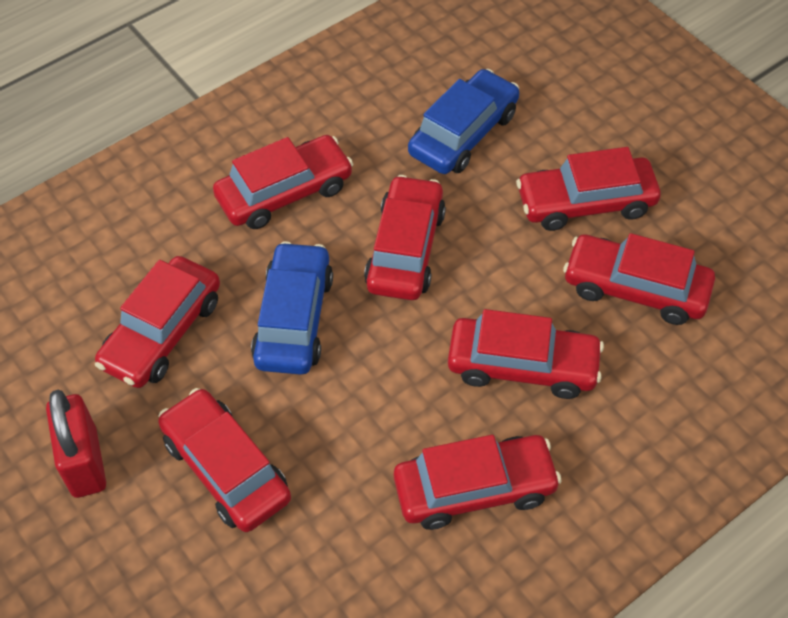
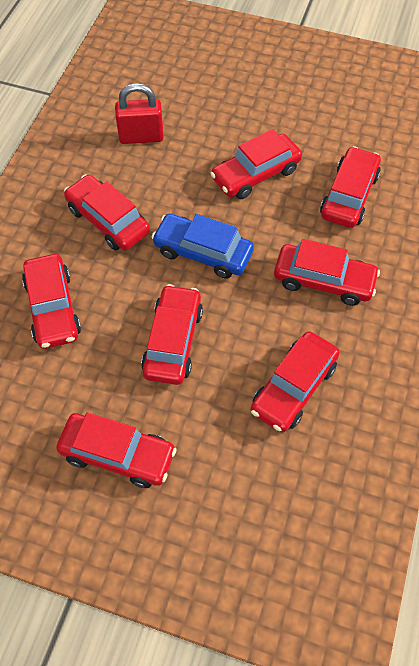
blue car: 2 -> 1

